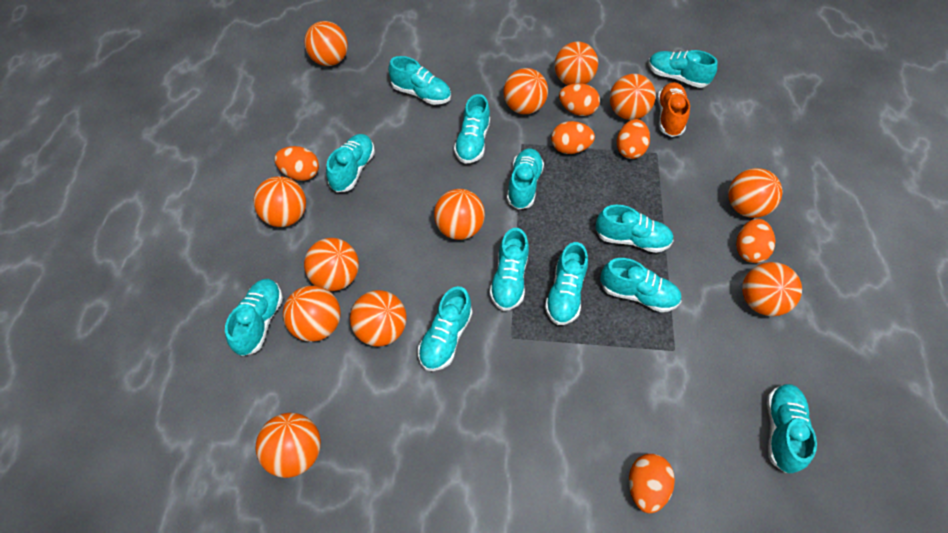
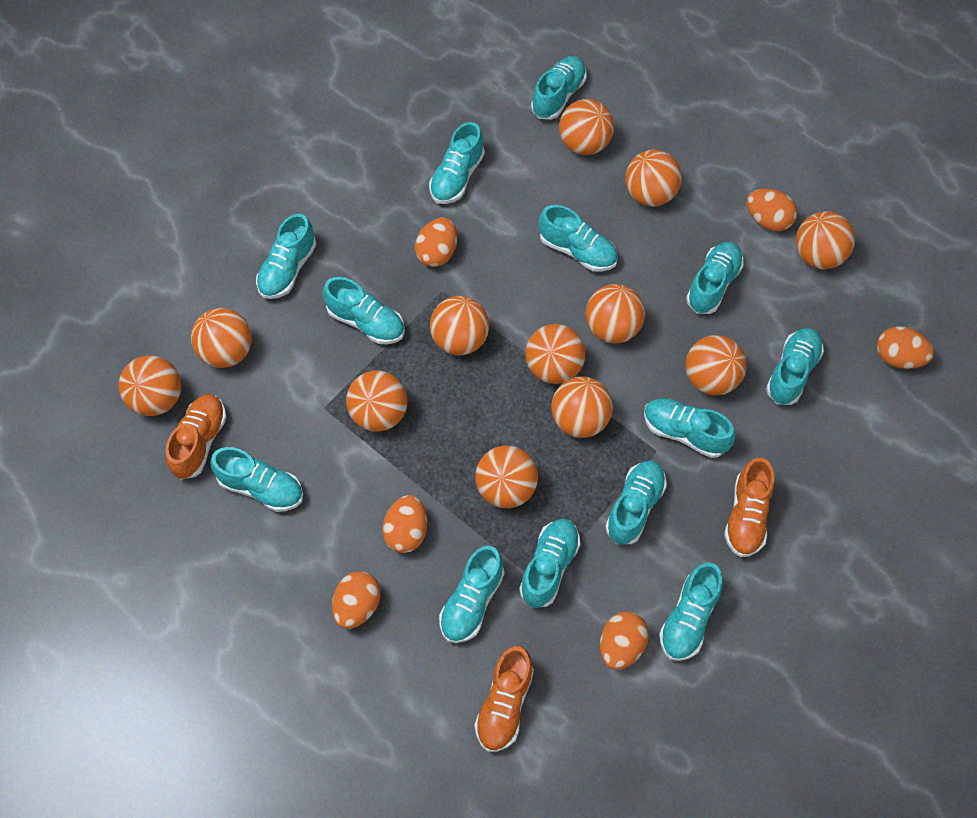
orange shoe: 1 -> 3
turquoise shoe: 12 -> 13

